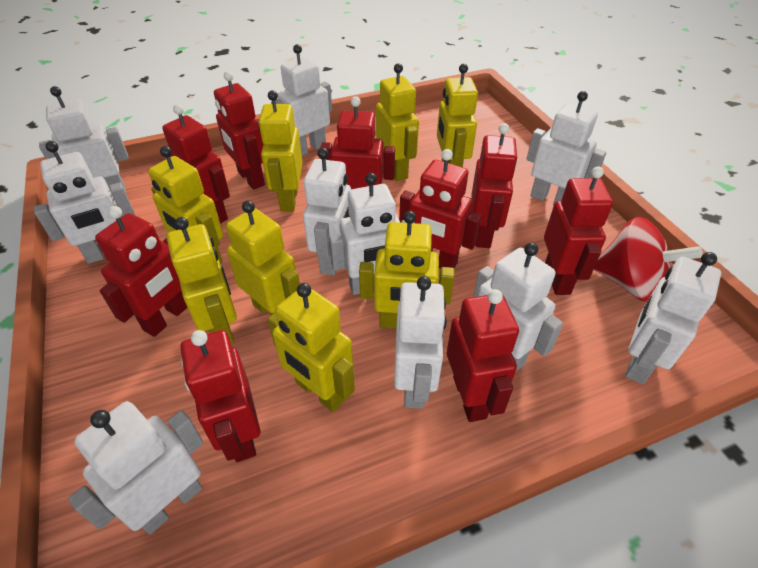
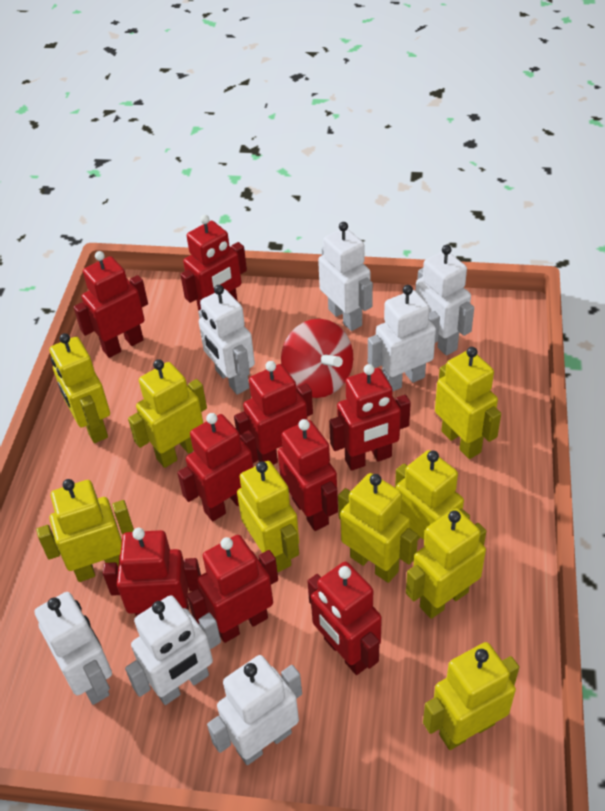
white robot: 10 -> 7
yellow robot: 8 -> 9

